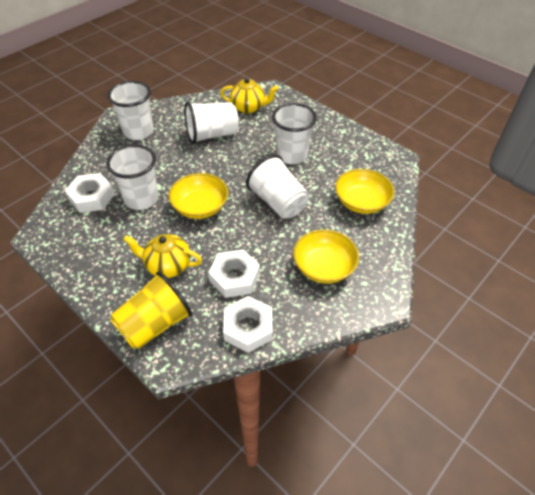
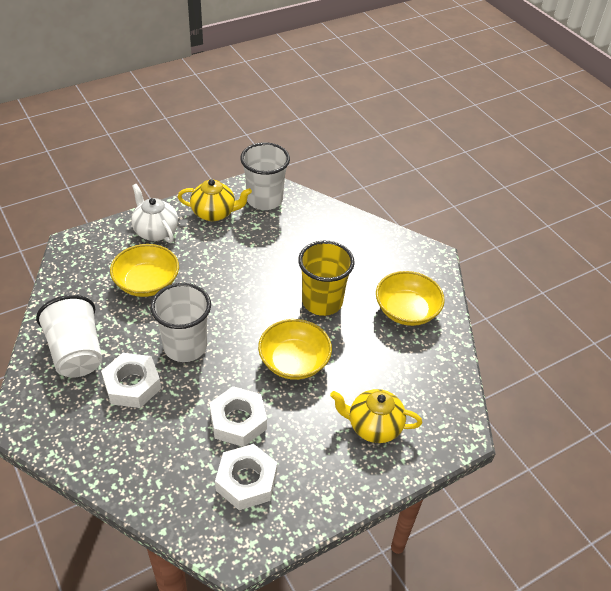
white cup: 5 -> 3
white teapot: 0 -> 1

